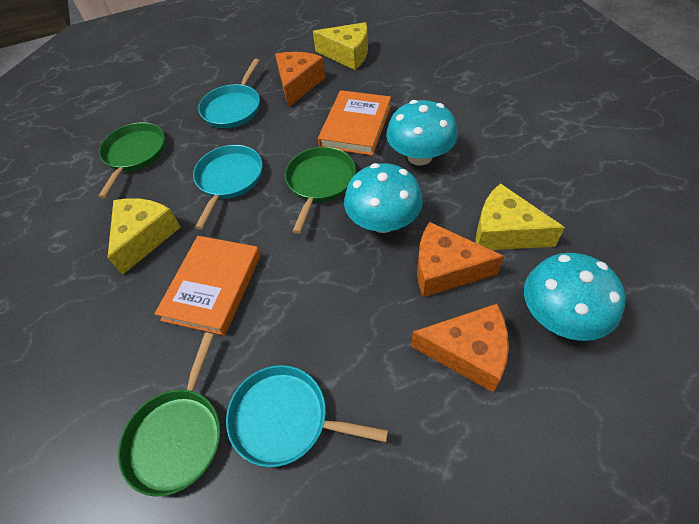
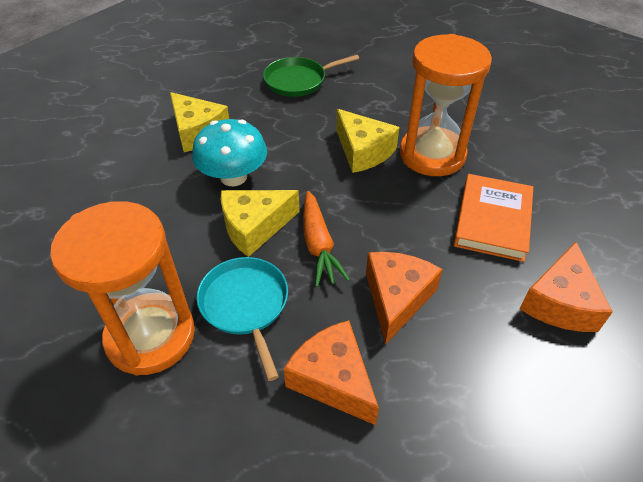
green pan: 3 -> 1
orange book: 2 -> 1
orange carrot: 0 -> 1
orange hourglass: 0 -> 2
turquoise mushroom: 3 -> 1
turquoise pan: 3 -> 1

